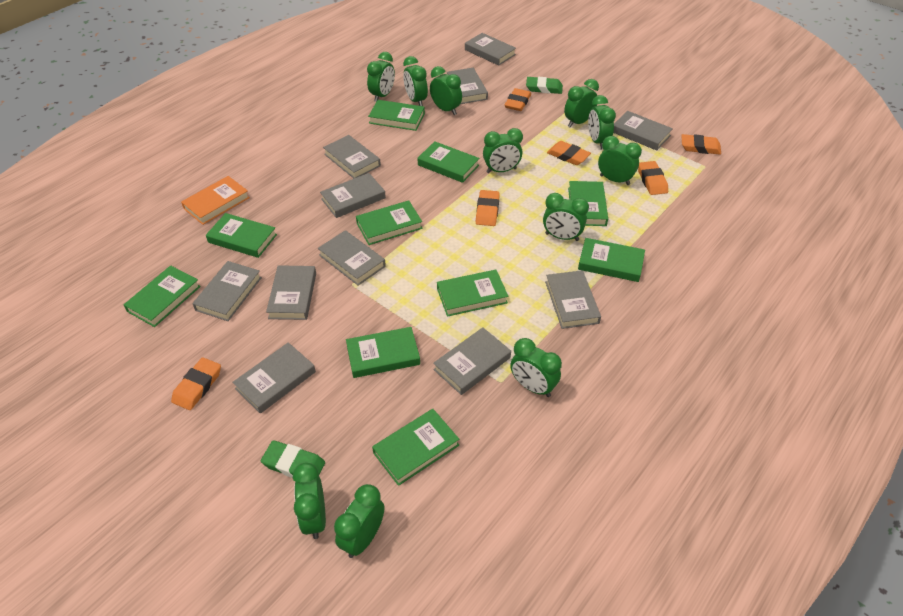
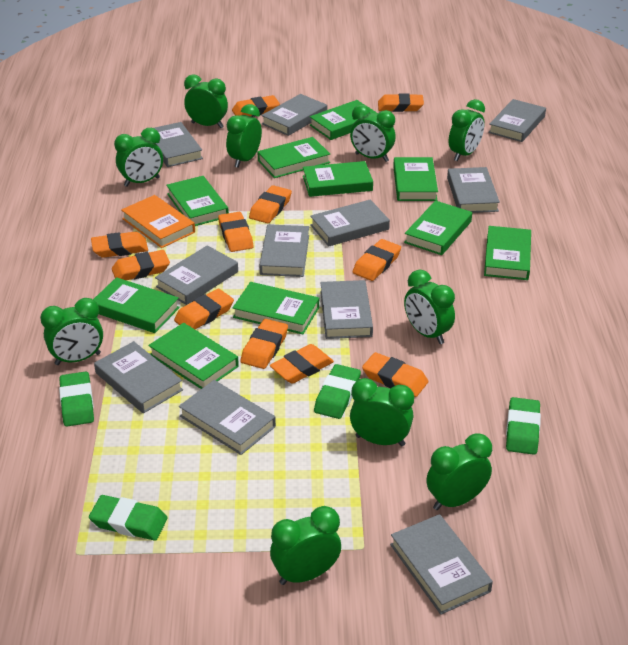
green clock: 11 -> 10
green eraser: 2 -> 4
orange eraser: 6 -> 11

